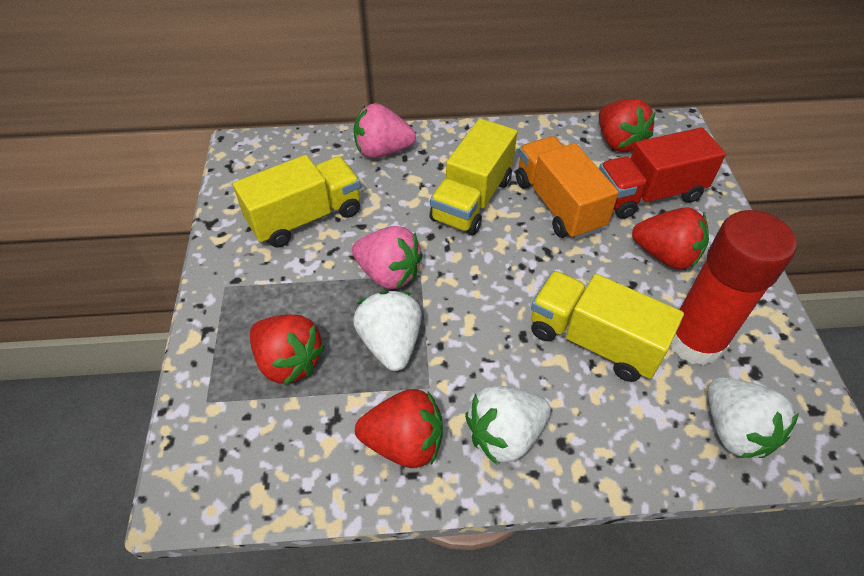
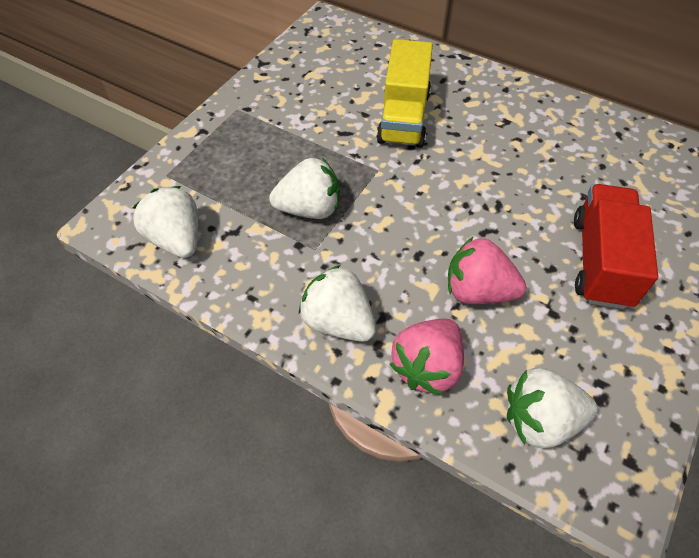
orange truck: 1 -> 0
red glue stick: 1 -> 0
red strawberry: 4 -> 0
white strawberry: 3 -> 4
yellow truck: 3 -> 1

